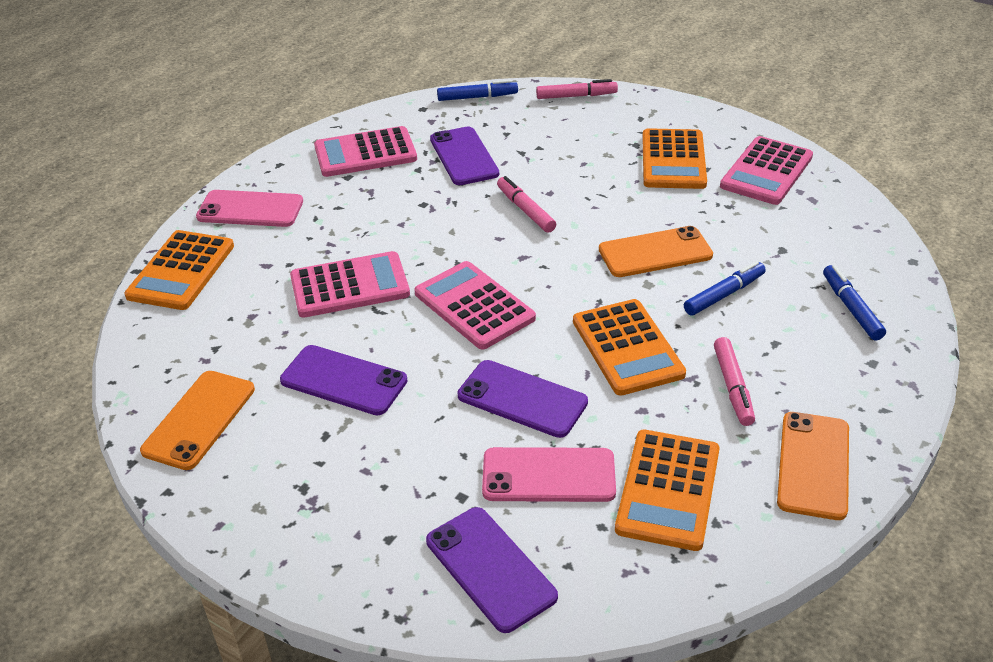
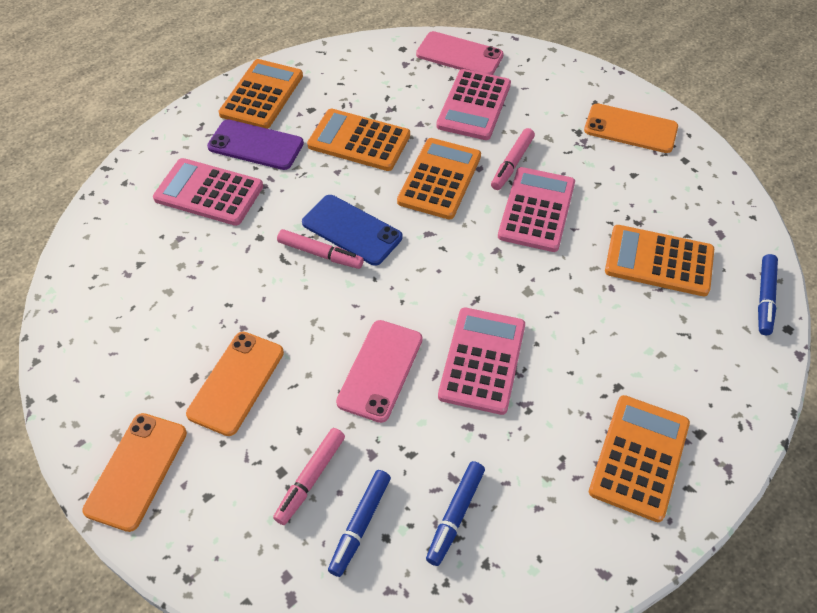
blue phone: 0 -> 1
orange calculator: 4 -> 5
purple phone: 4 -> 1

